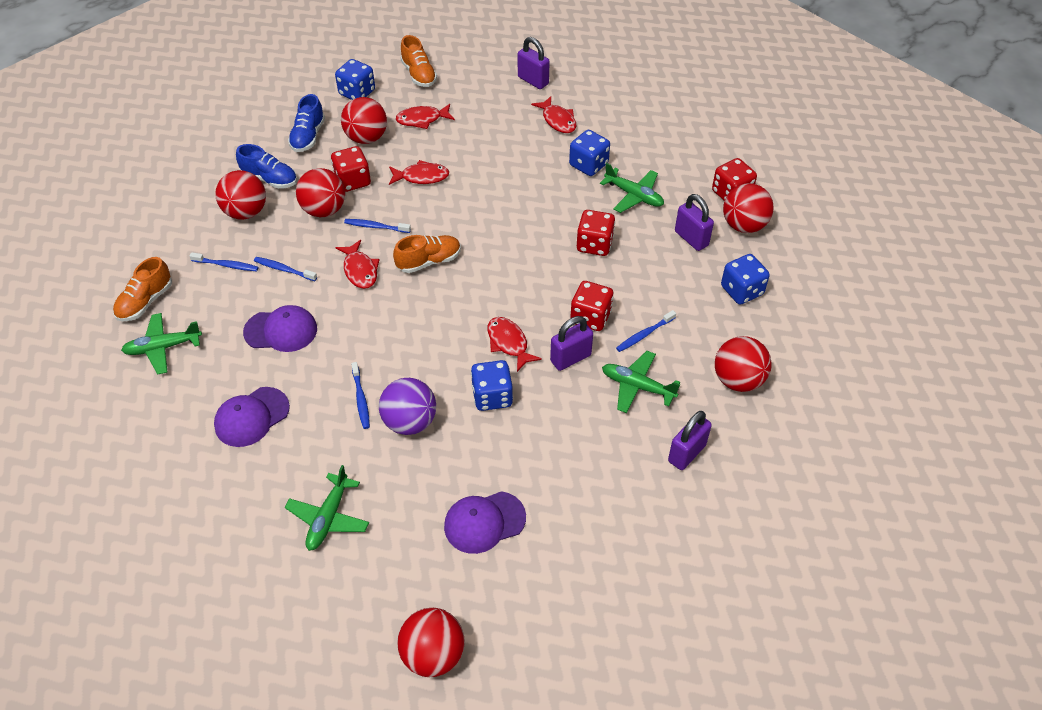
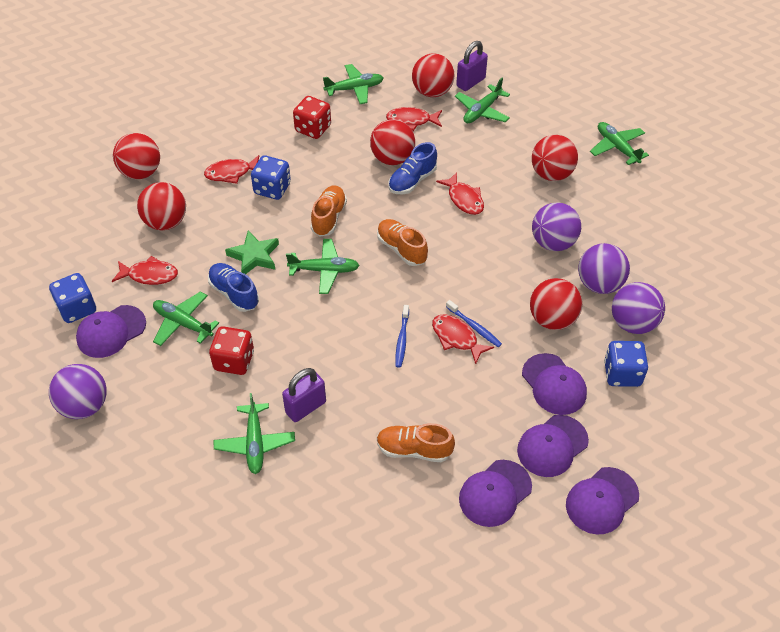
blue dice: 4 -> 3
blue toothbrush: 5 -> 2
green plane: 4 -> 6
green star: 0 -> 1
purple ball: 1 -> 4
purple cap: 3 -> 5
purple padlock: 4 -> 2
red dice: 4 -> 2

